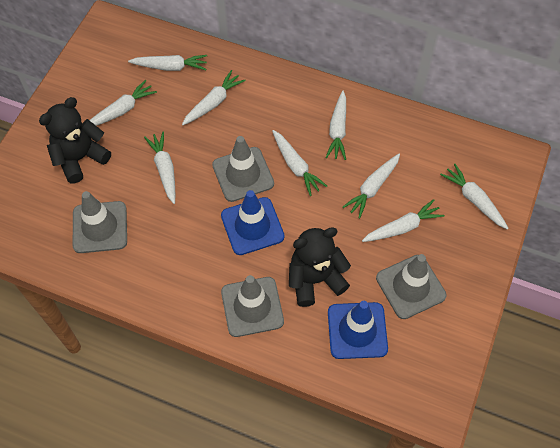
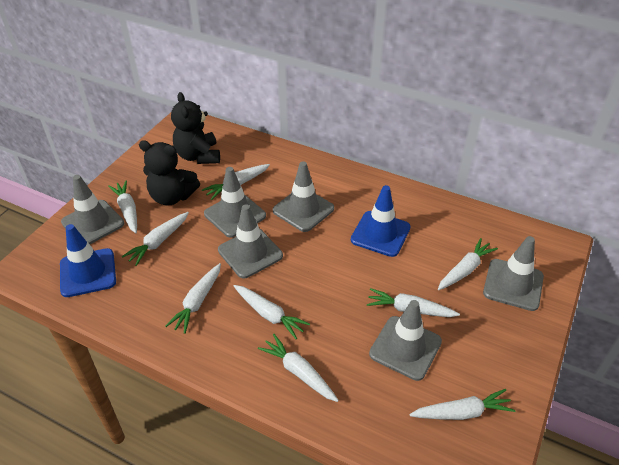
grey traffic cone: 4 -> 6

